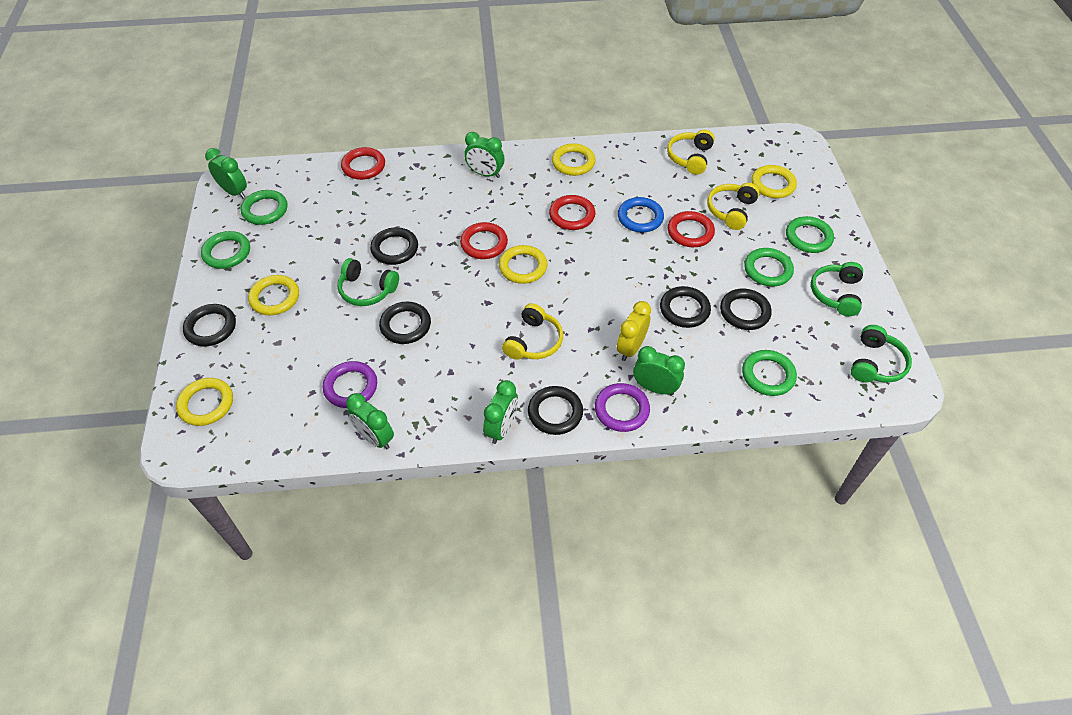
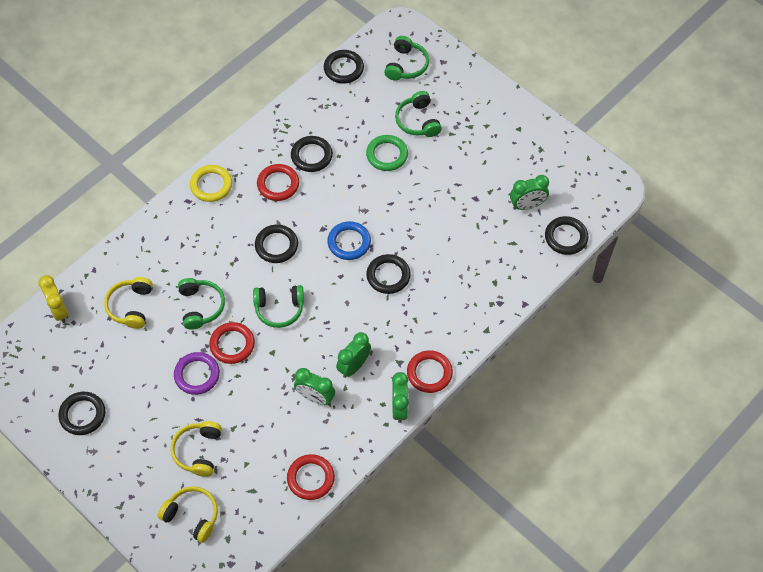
green clock: 5 -> 4
green headphones: 3 -> 4
green ring: 5 -> 1
purple ring: 2 -> 1
yellow ring: 5 -> 1

